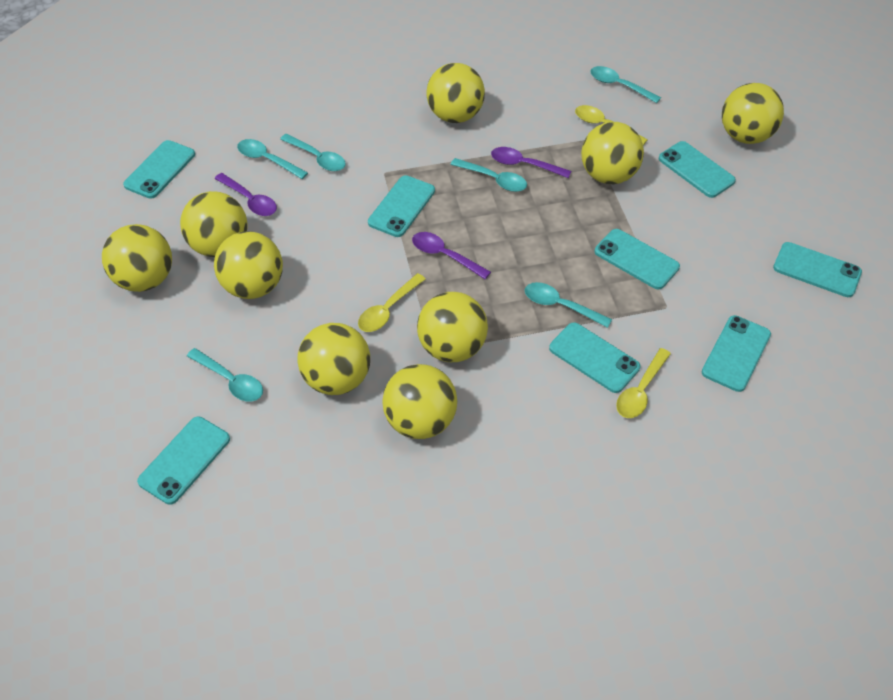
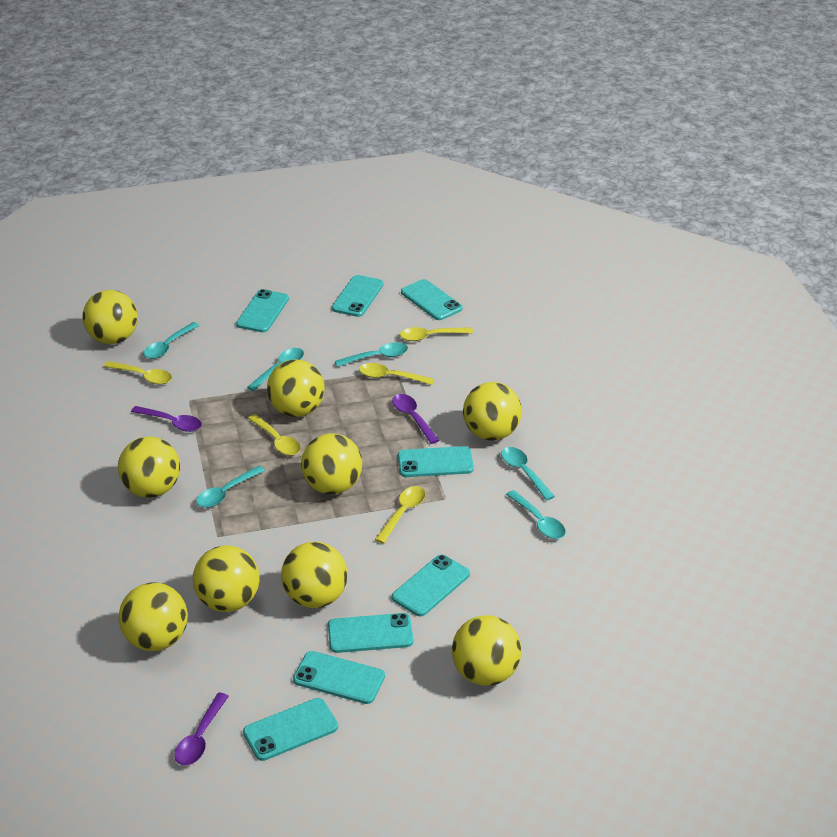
yellow spoon: 3 -> 5

